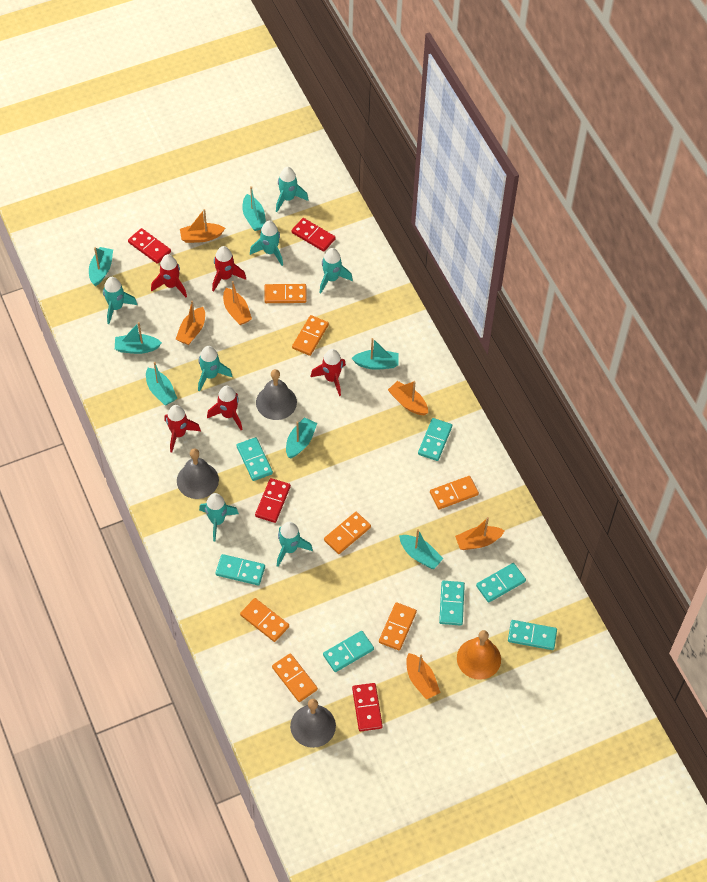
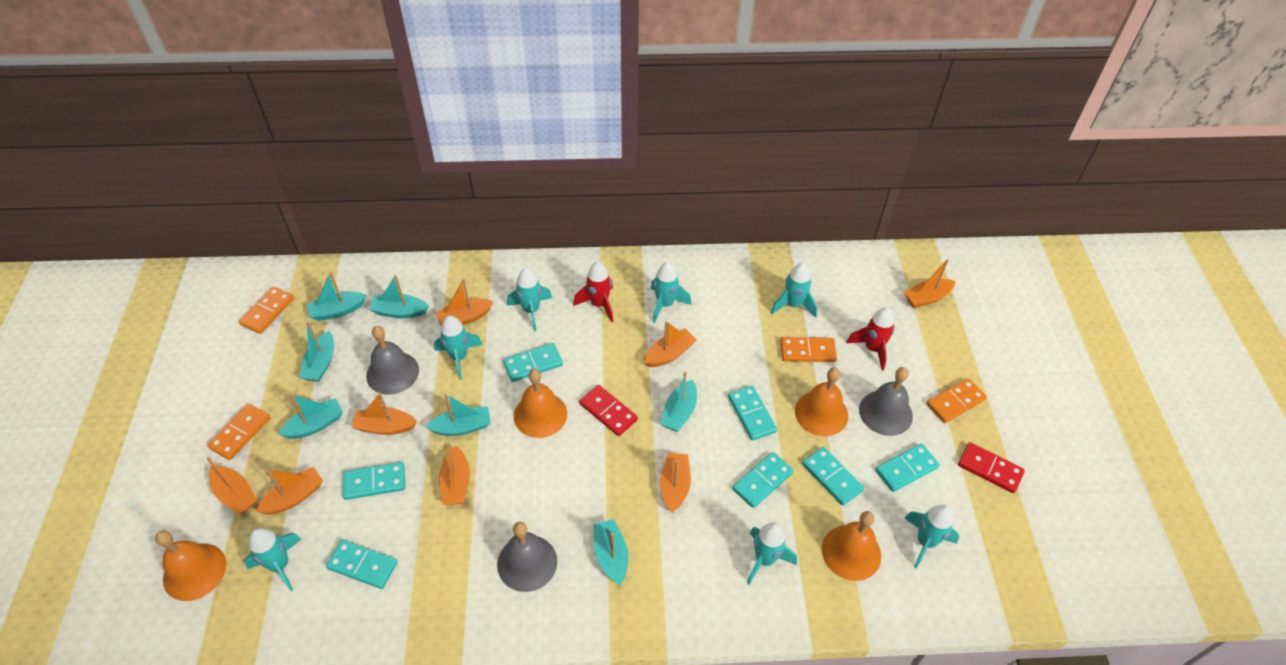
orange bell: 1 -> 4
orange boat: 6 -> 8
orange domino: 7 -> 4
red domino: 4 -> 2
red rocket: 5 -> 2

